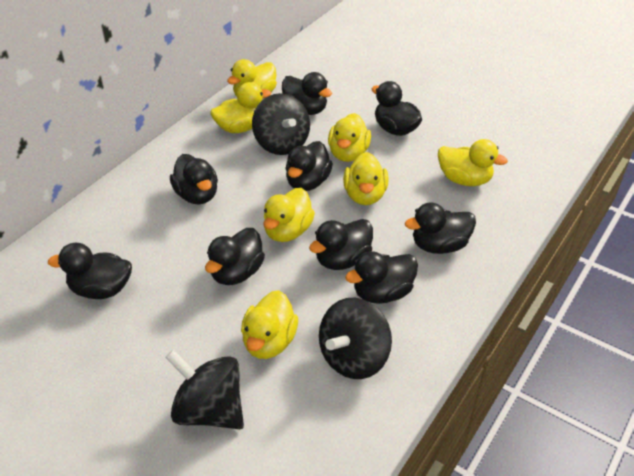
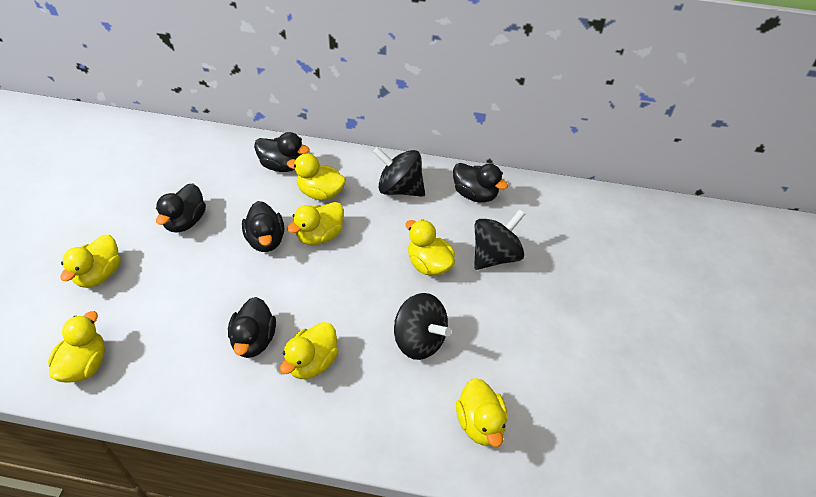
black duck: 9 -> 5

